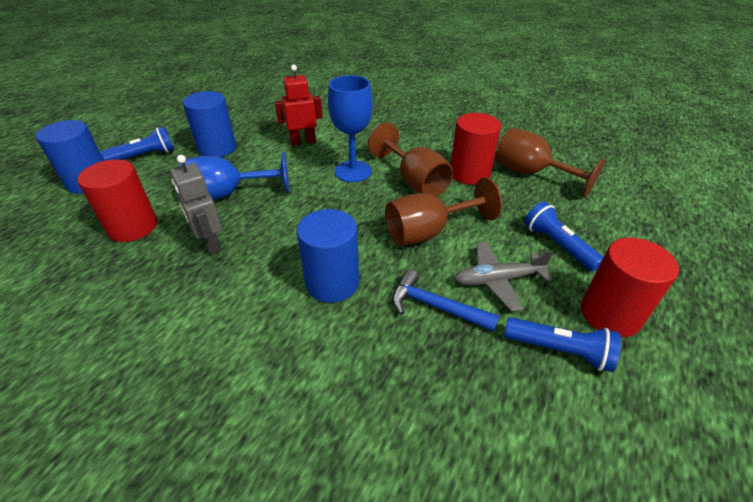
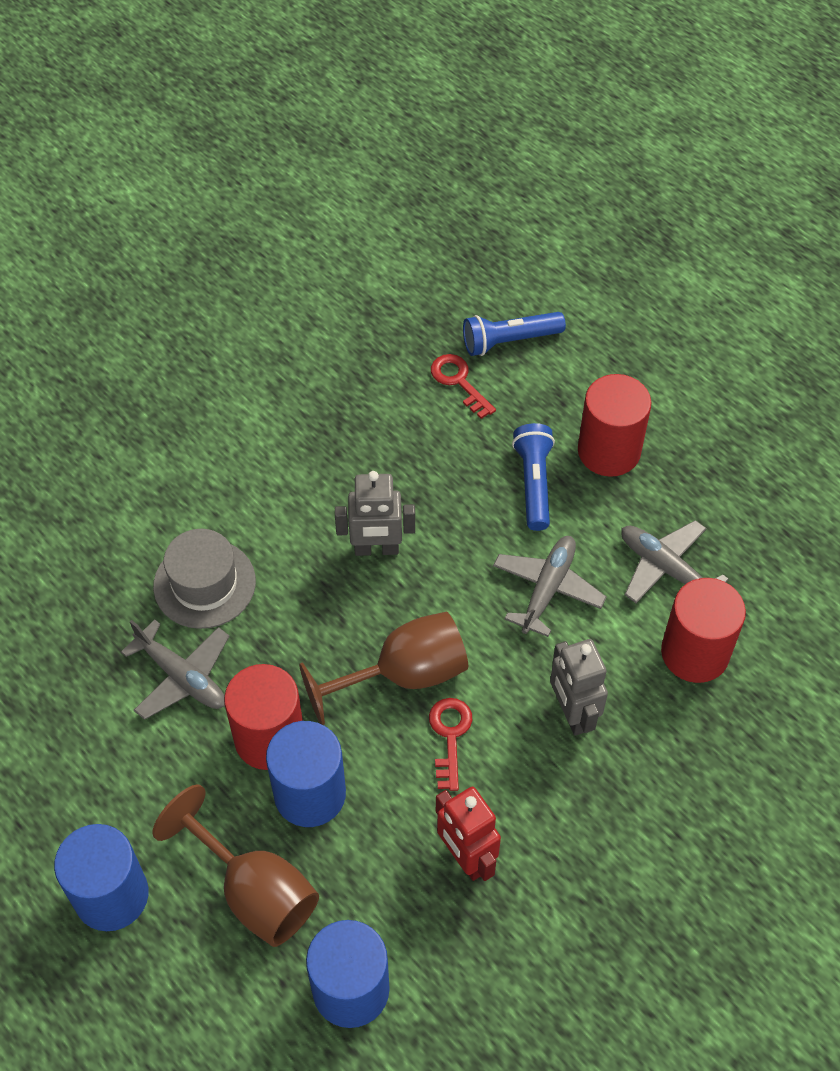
blue flashlight: 3 -> 2
blue goblet: 2 -> 0
blue hammer: 1 -> 0
brown goblet: 3 -> 2
grey hat: 0 -> 1
grey plane: 1 -> 3
grey robot: 1 -> 2
red key: 0 -> 2

